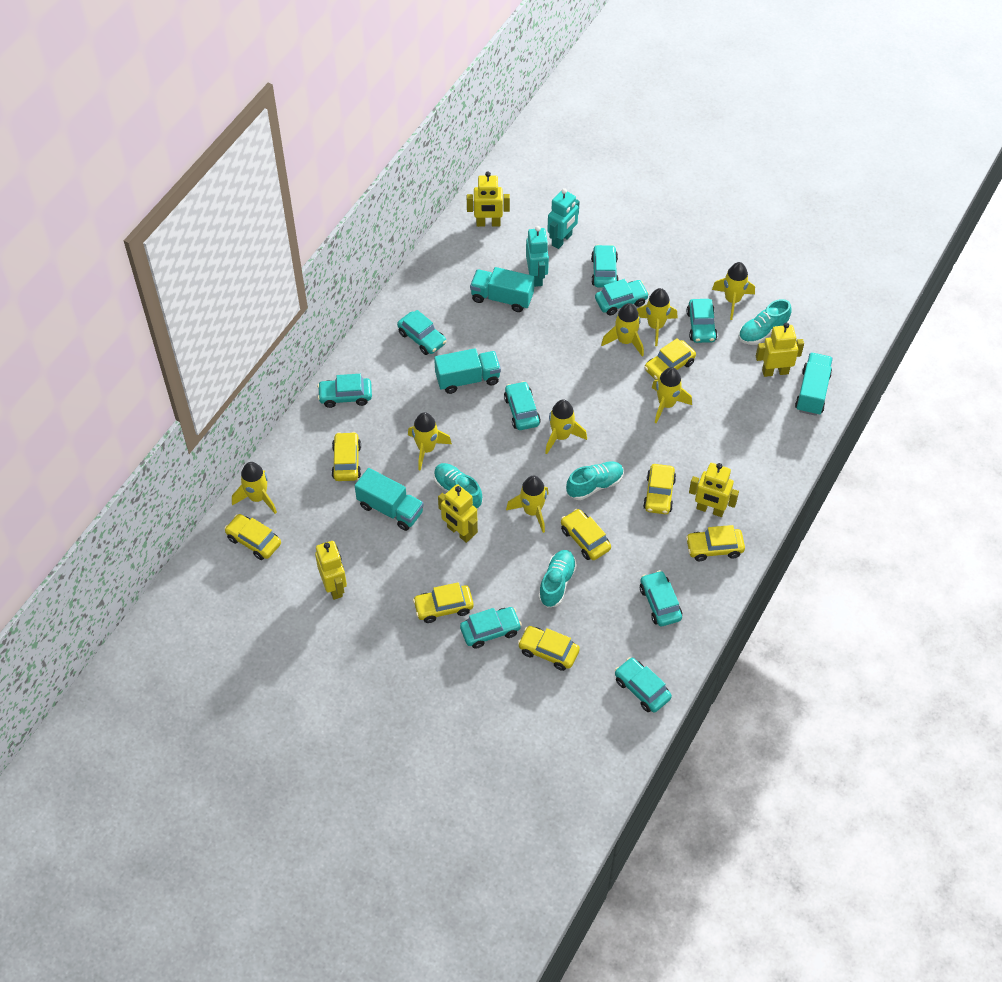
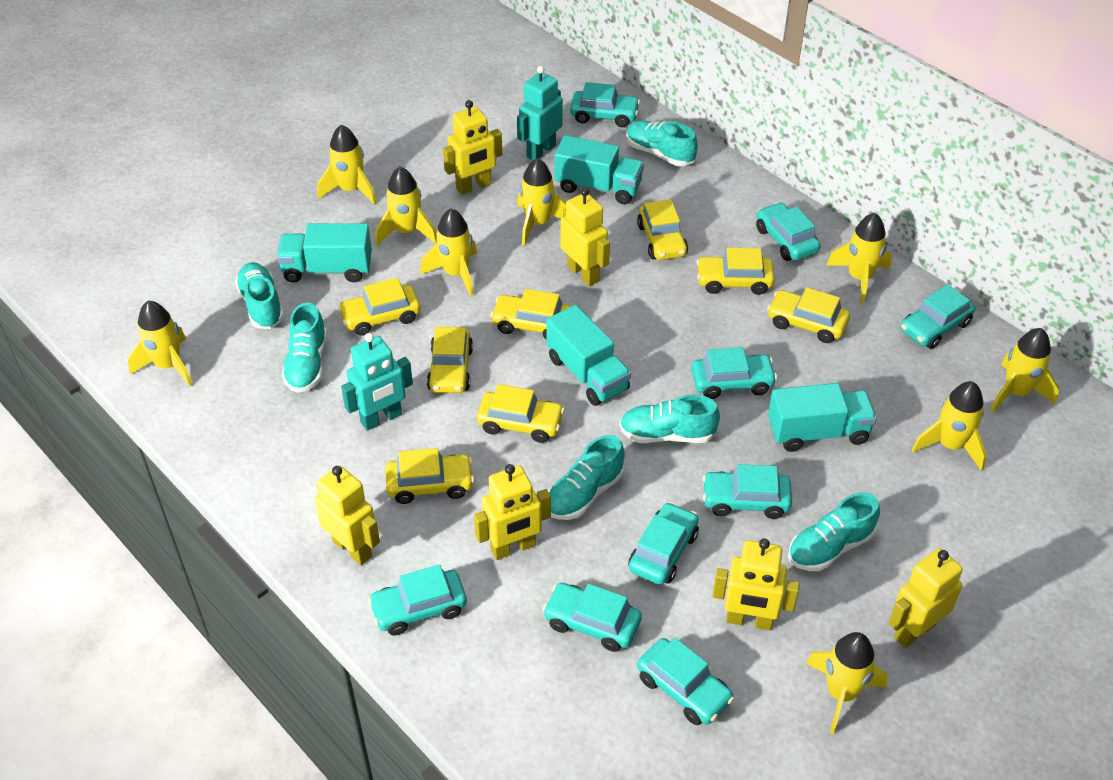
turquoise shoe: 4 -> 6
yellow robot: 5 -> 6
yellow rocket: 8 -> 9

